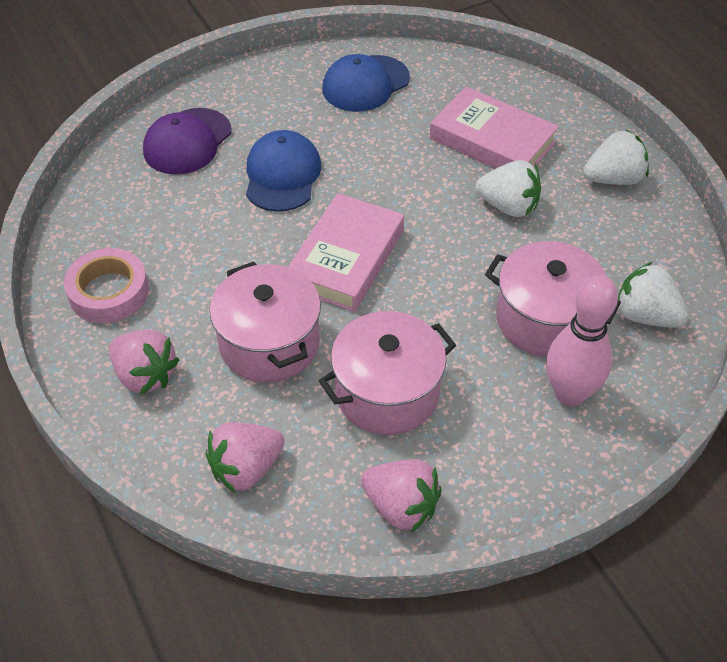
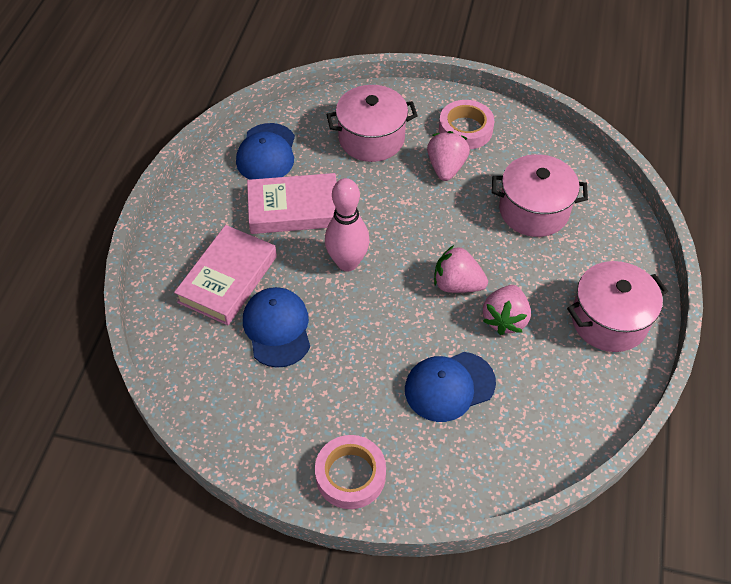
blue cap: 2 -> 3
pink tape: 1 -> 2
purple cap: 1 -> 0
white strawberry: 3 -> 0

